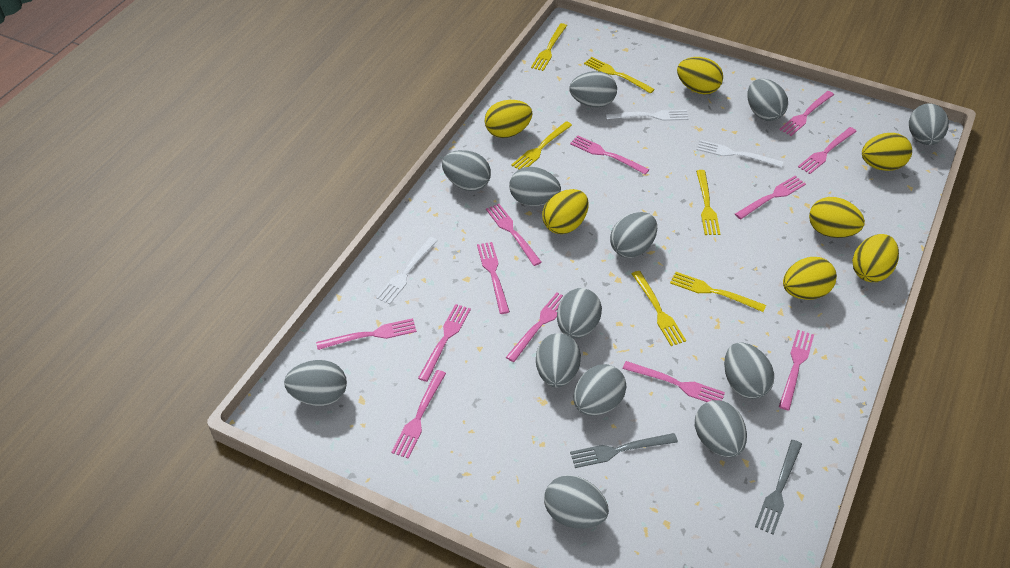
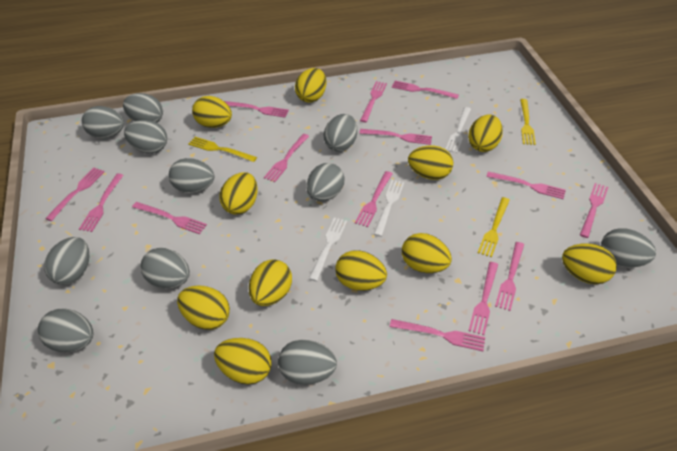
grey egg: 13 -> 11
grey fork: 2 -> 0
pink fork: 12 -> 14
yellow egg: 7 -> 11
yellow fork: 6 -> 3

